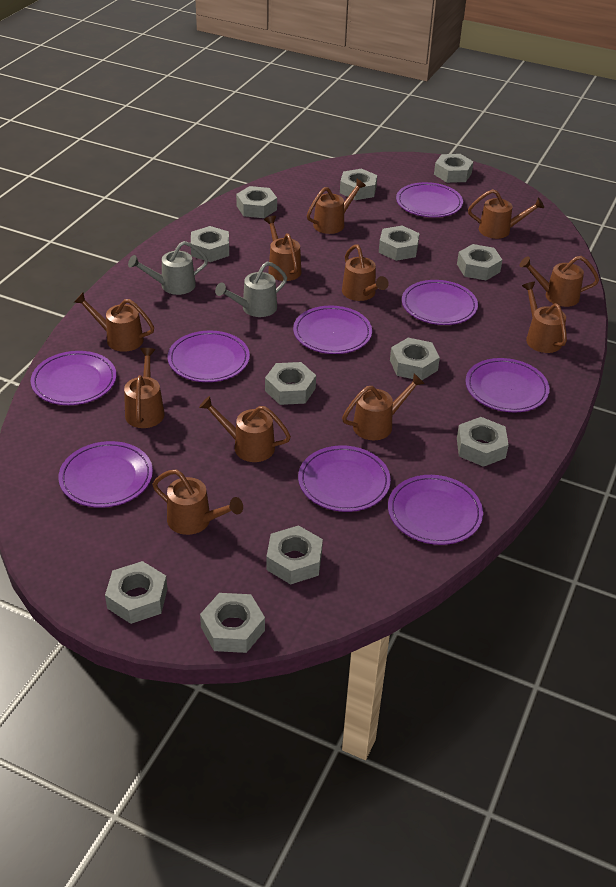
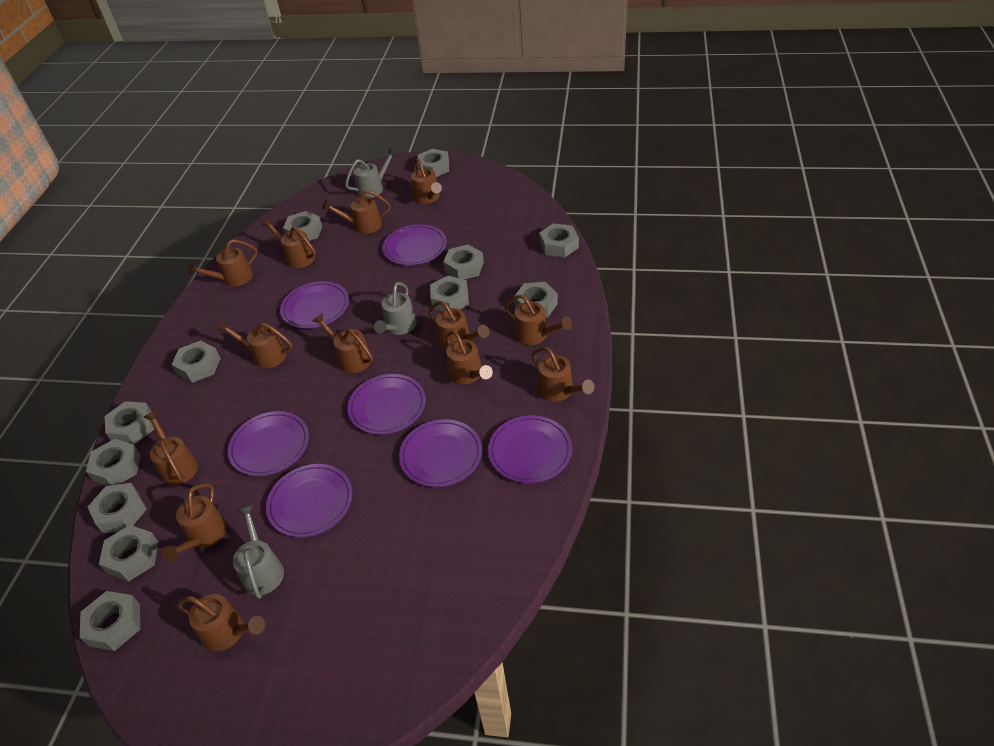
brown watering can: 11 -> 13
grey watering can: 2 -> 3
purple plate: 9 -> 7

